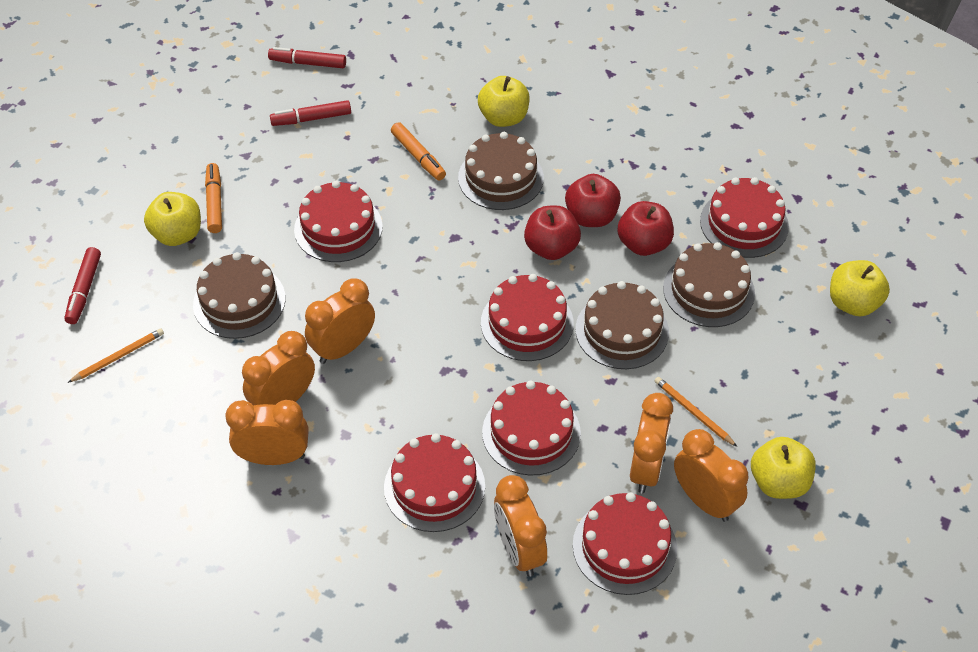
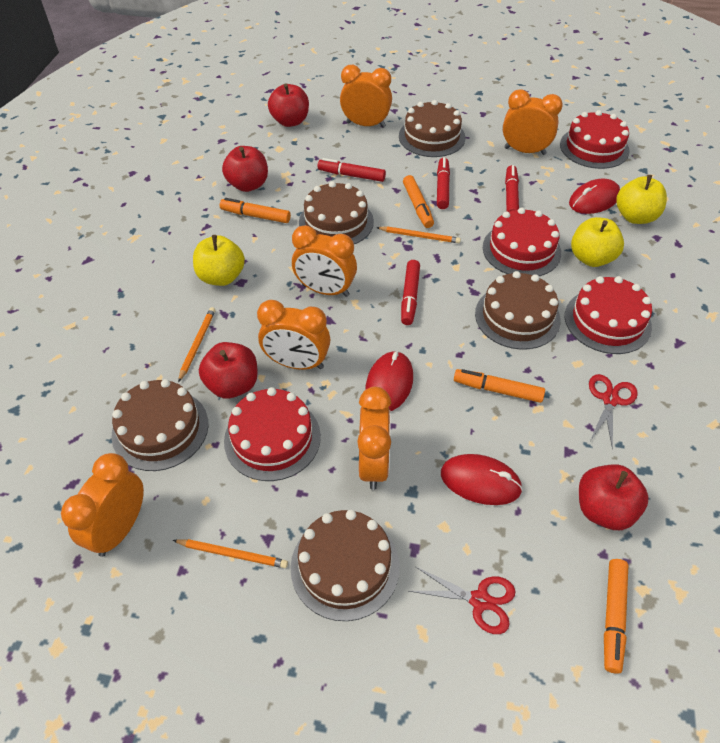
brown cake: 4 -> 5
orange marker: 2 -> 4
orange pencil: 2 -> 3
red apple: 3 -> 4
red cake: 6 -> 4
red marker: 3 -> 4
red mouse: 0 -> 3
red scissors: 0 -> 2
yellow apple: 4 -> 3

